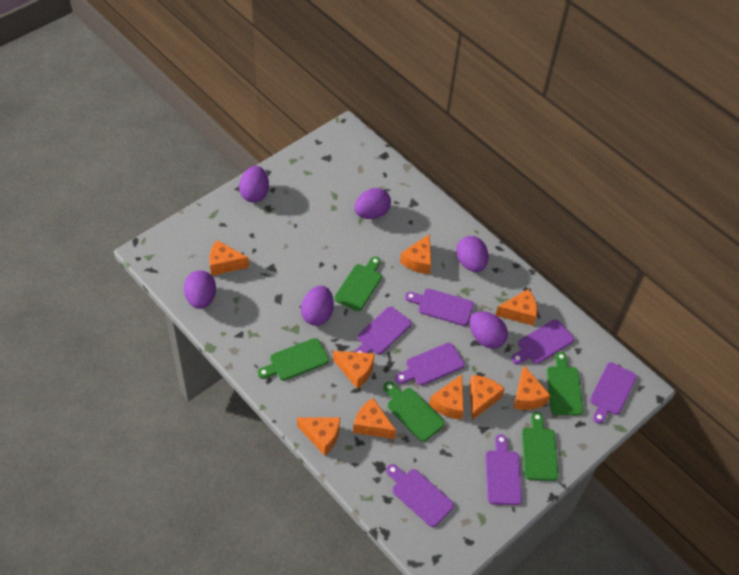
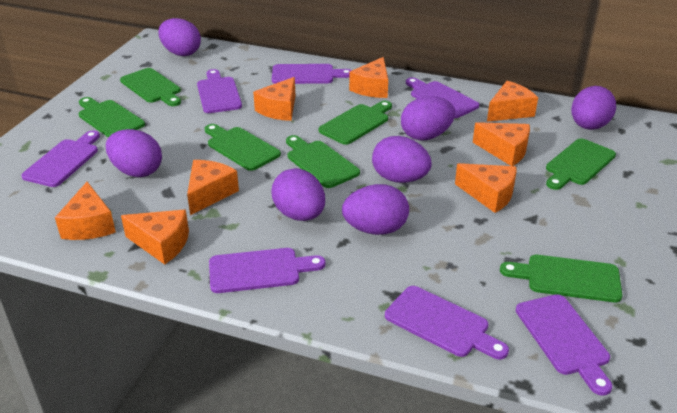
green cutting board: 5 -> 7
orange cheese: 9 -> 8
purple egg: 6 -> 7

